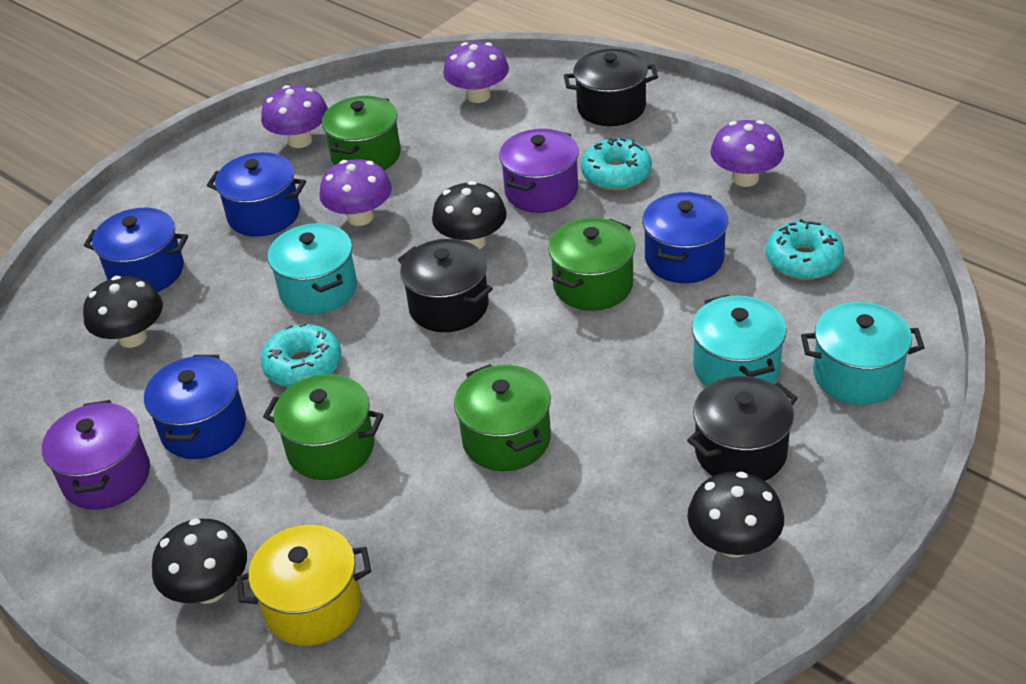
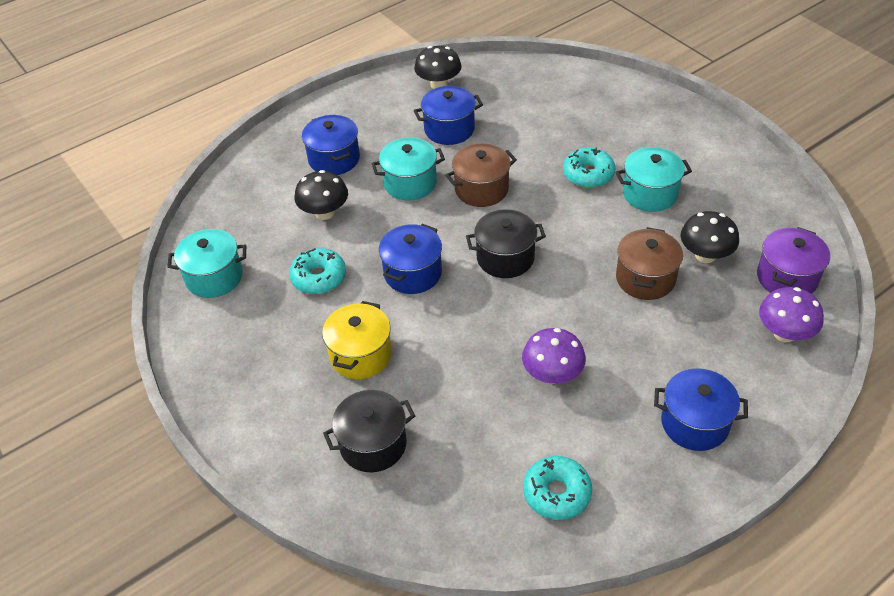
black mushroom: 4 -> 3
black pot: 3 -> 2
brown pot: 0 -> 2
green pot: 4 -> 0
purple mushroom: 4 -> 2
purple pot: 2 -> 1

